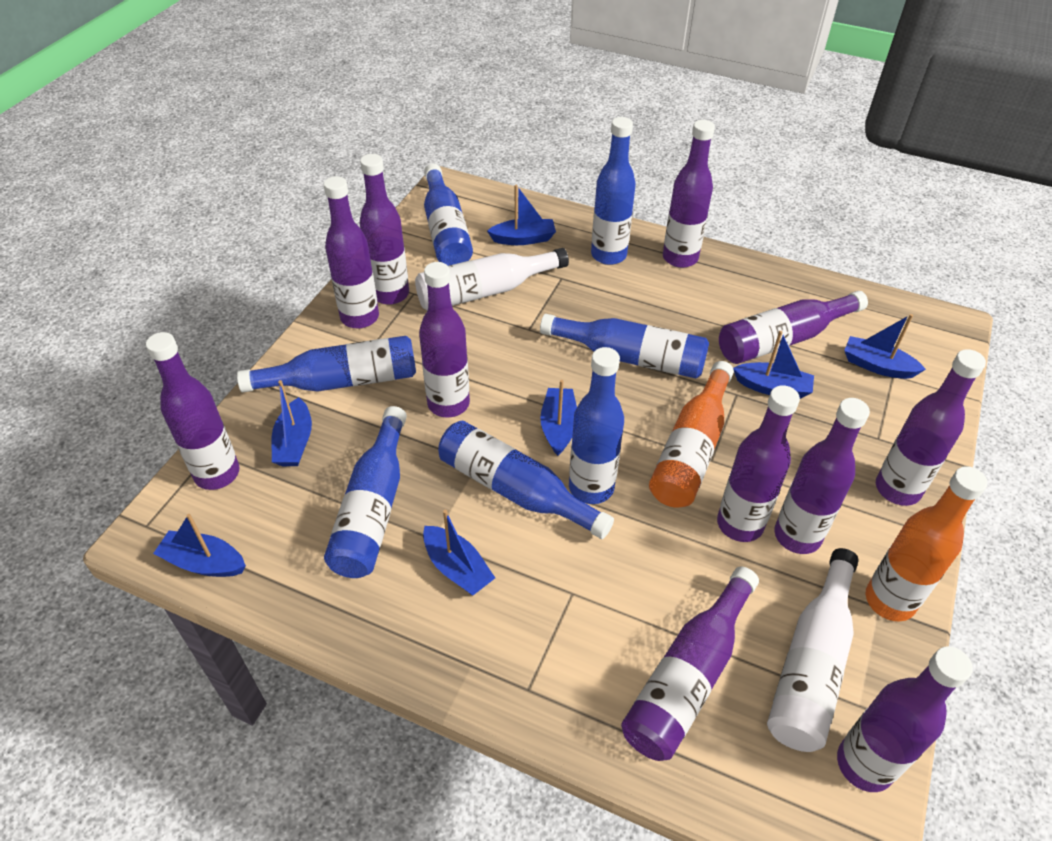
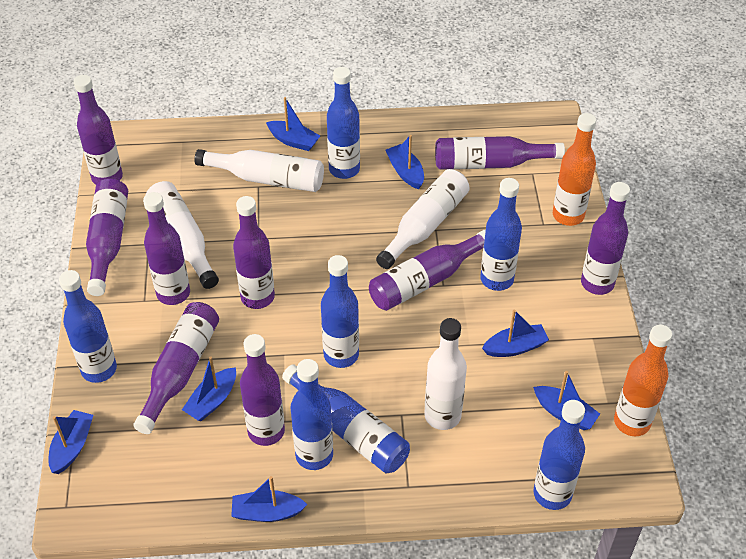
purple bottle: 11 -> 9
white bottle: 2 -> 4

